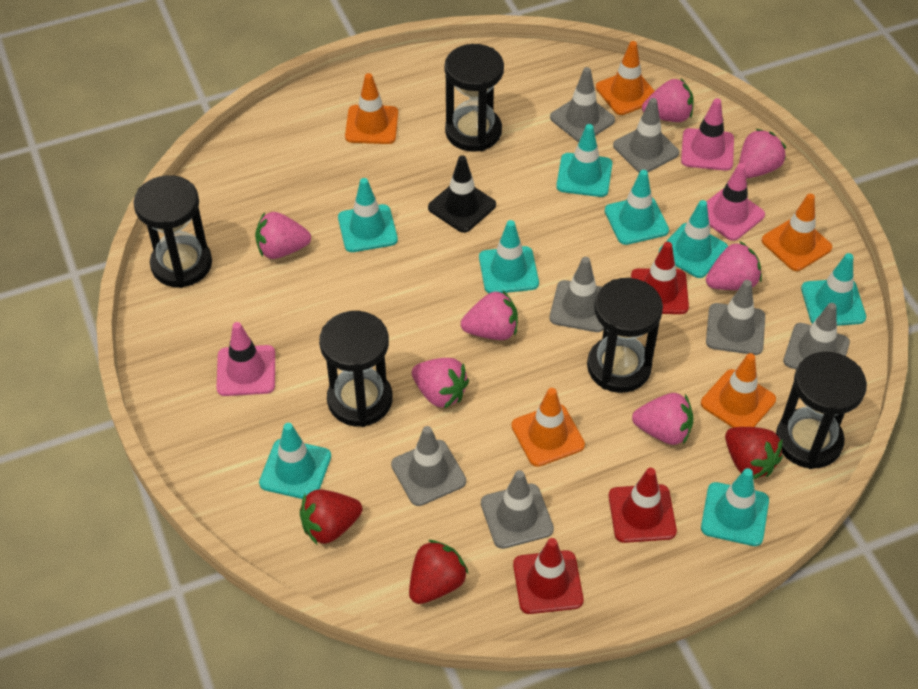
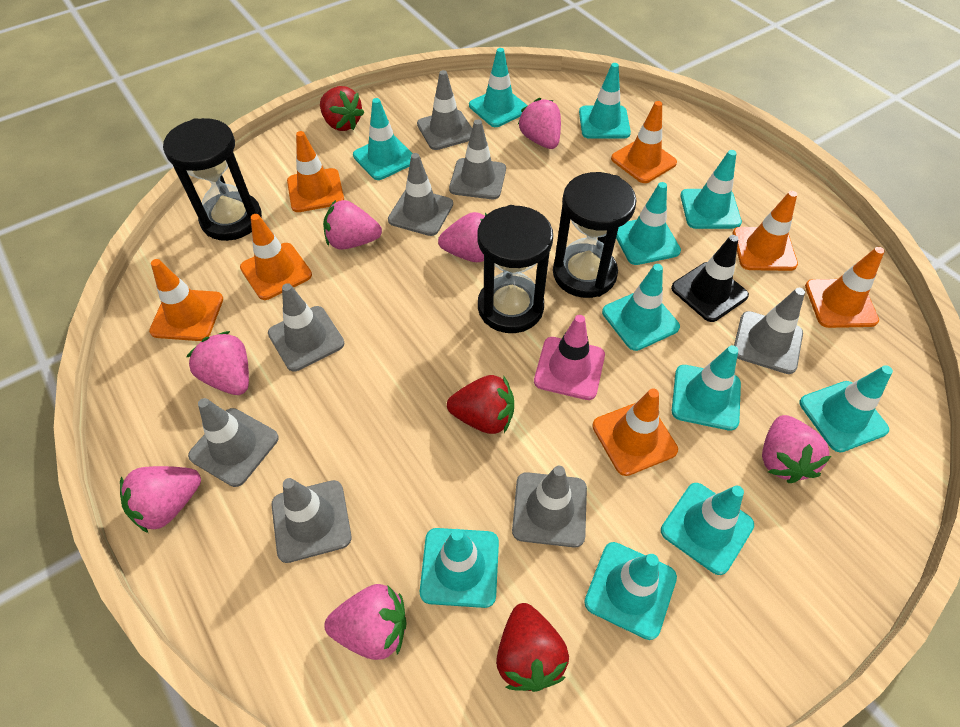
black hourglass: 5 -> 3
grey traffic cone: 7 -> 8
orange traffic cone: 5 -> 7
pink traffic cone: 3 -> 1
red traffic cone: 3 -> 0
turquoise traffic cone: 8 -> 11

